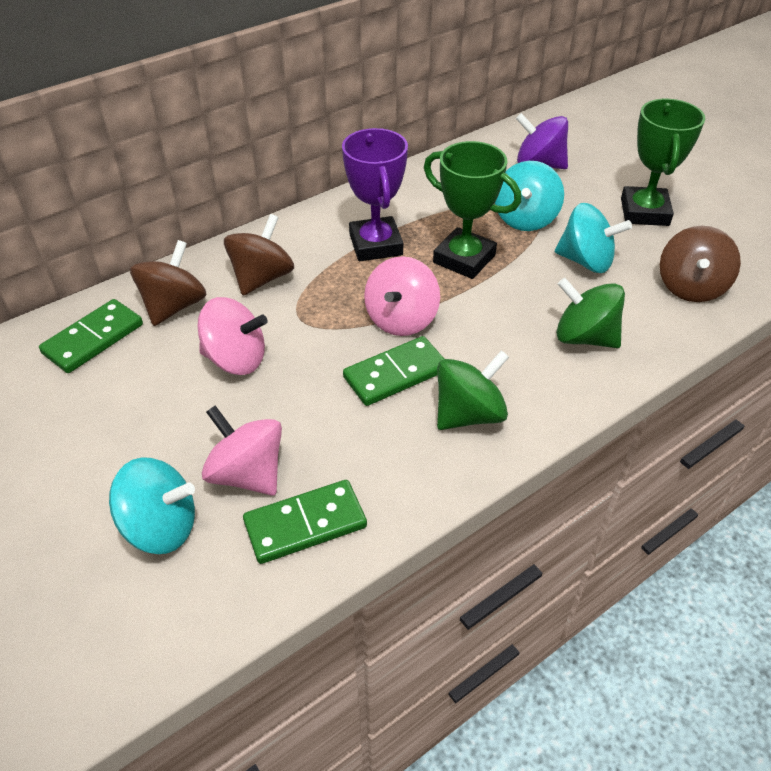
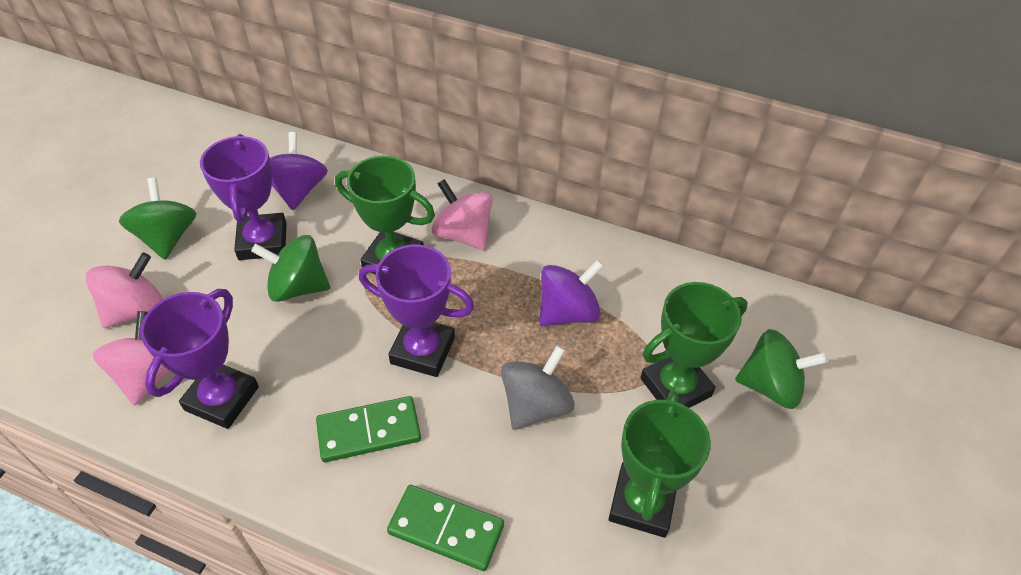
brown spinning top: 3 -> 0
green domino: 3 -> 2
green spinning top: 2 -> 3
green trophy: 2 -> 3
grey spinning top: 0 -> 1
purple spinning top: 1 -> 2
purple trophy: 1 -> 3
turquoise spinning top: 3 -> 0

